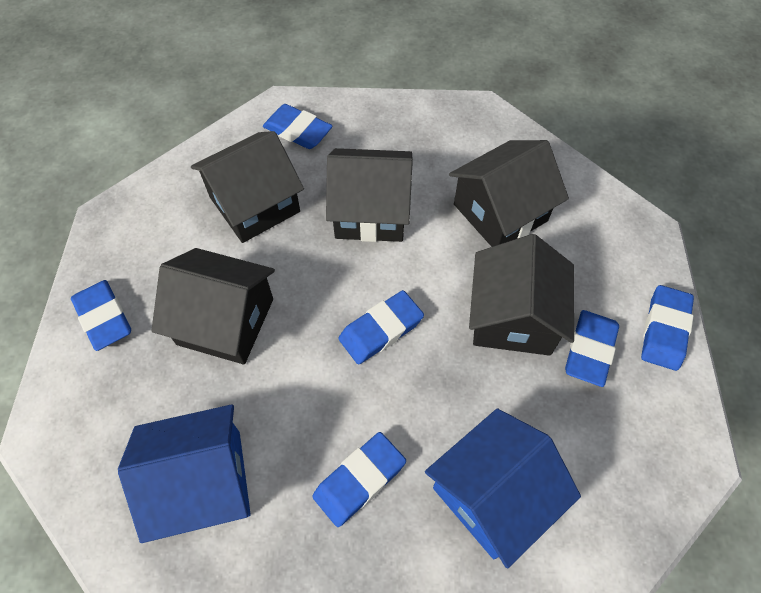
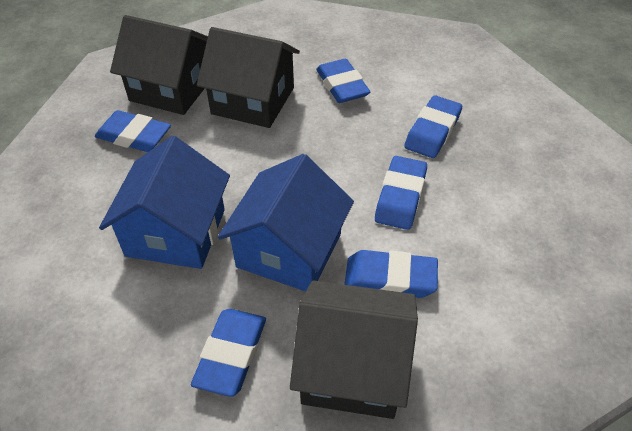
black house: 5 -> 3

